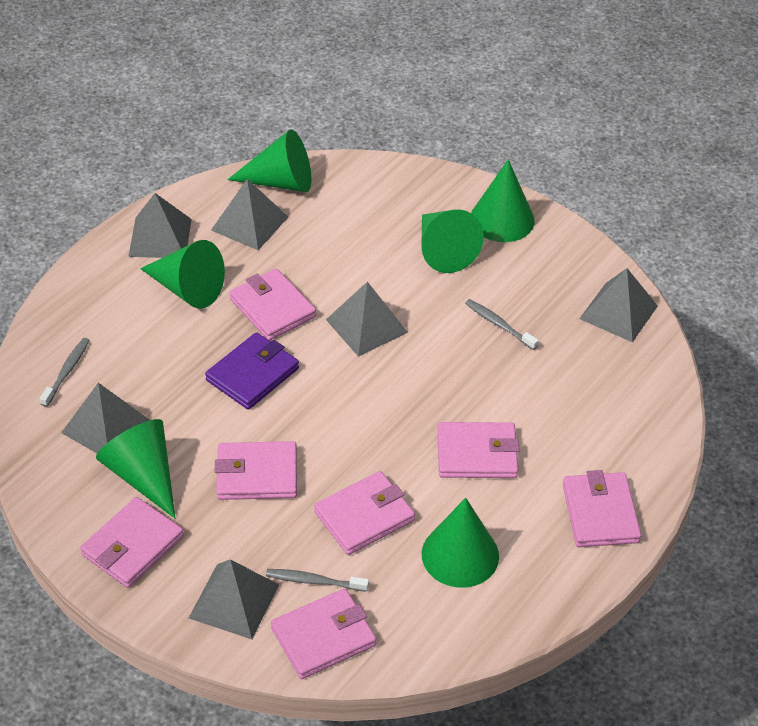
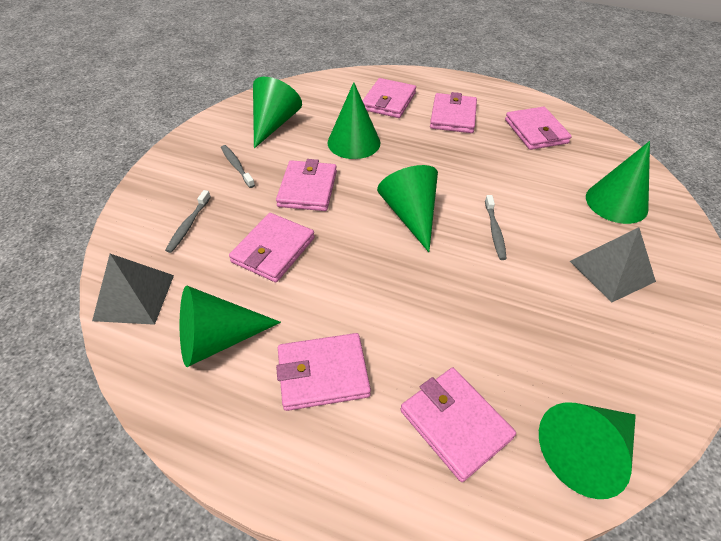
grey pyramid: 6 -> 2
purple wallet: 1 -> 0

